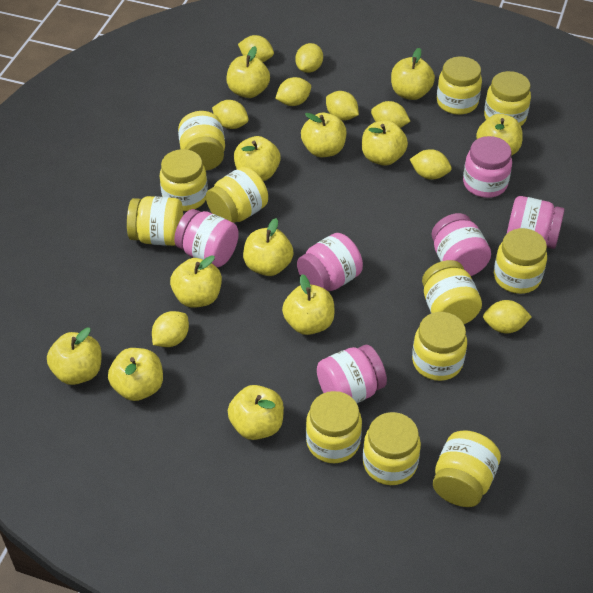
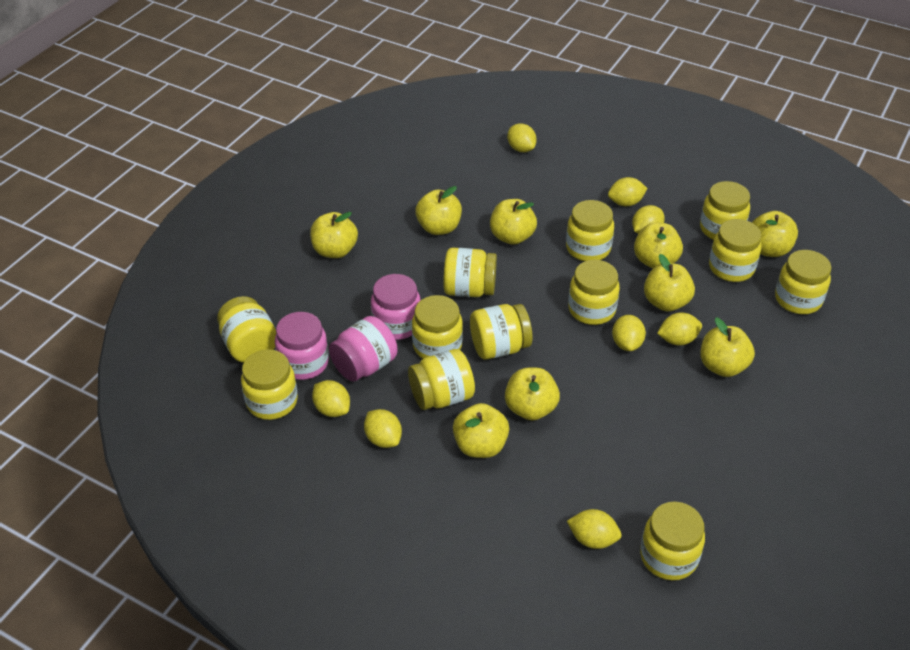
pink jar: 6 -> 3
yellow apple: 12 -> 9
yellow lemon: 9 -> 8

